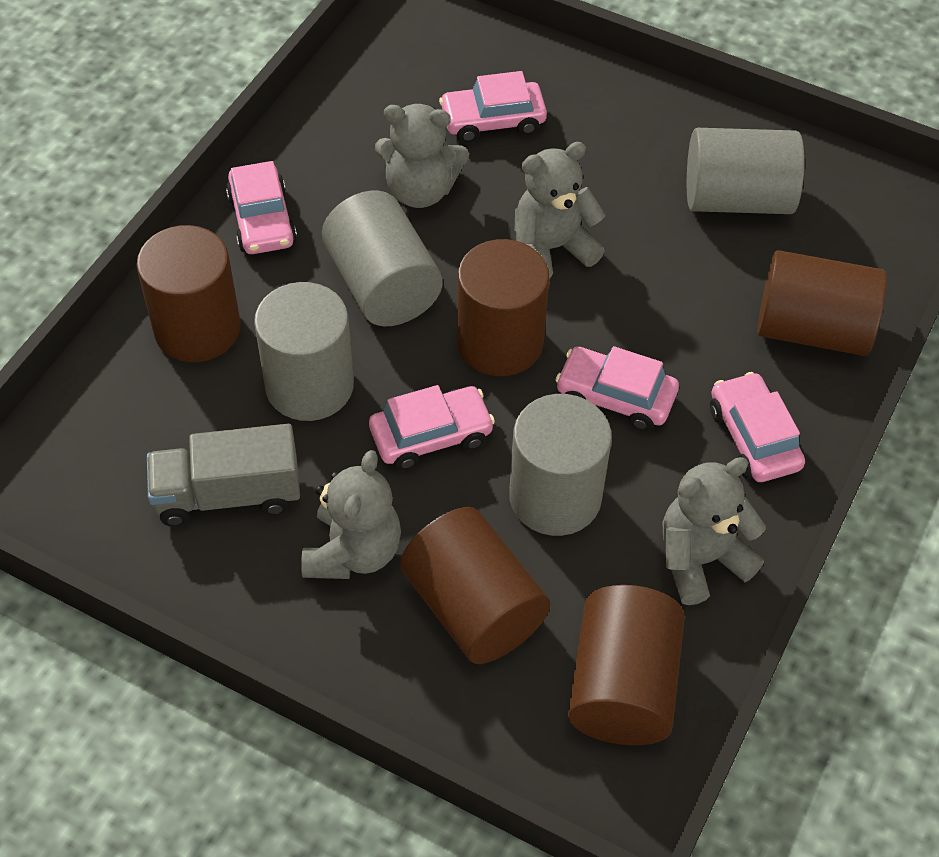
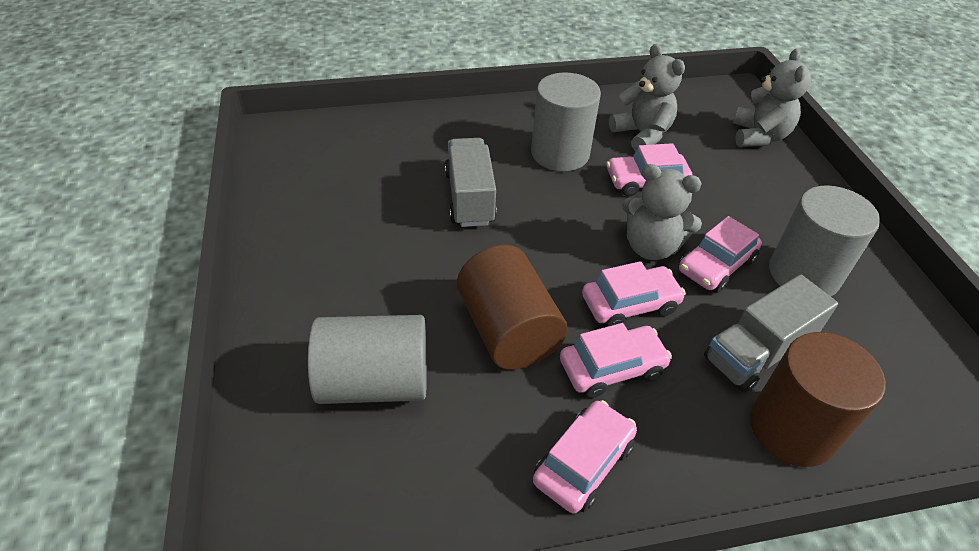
brown cylinder: 5 -> 2
grey cylinder: 4 -> 3
grey teddy bear: 4 -> 3
grey truck: 1 -> 2

